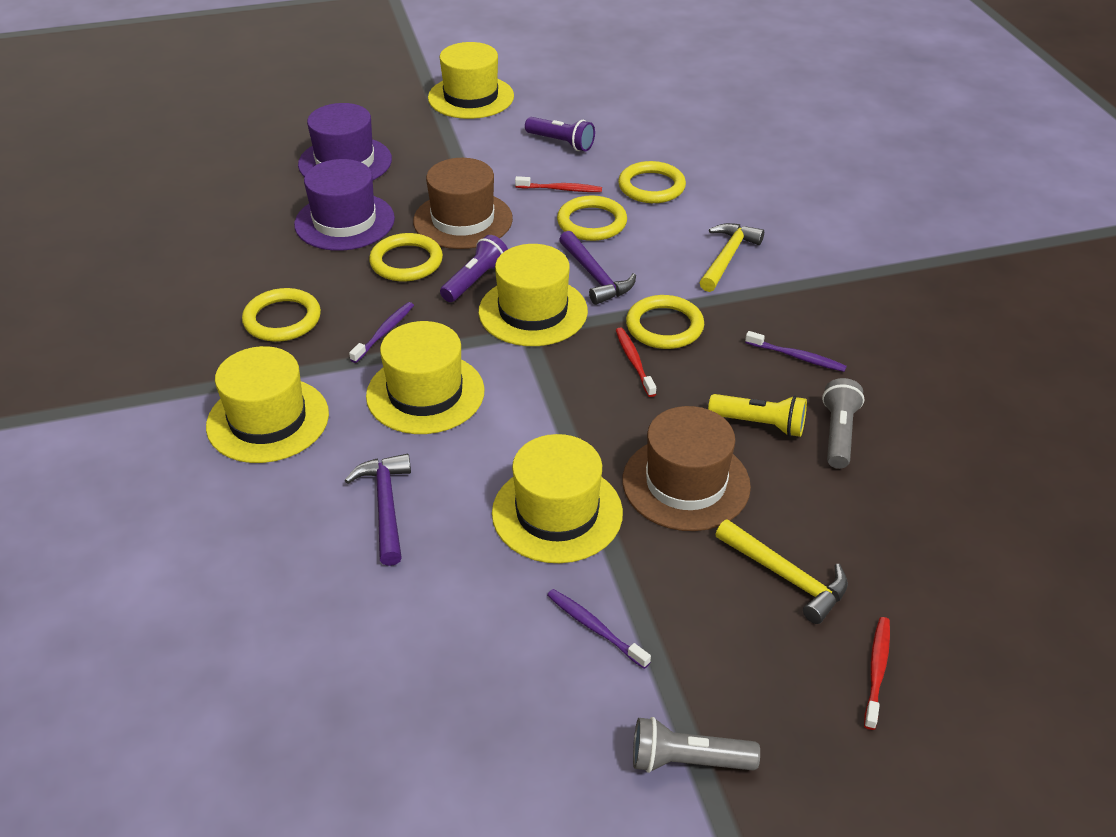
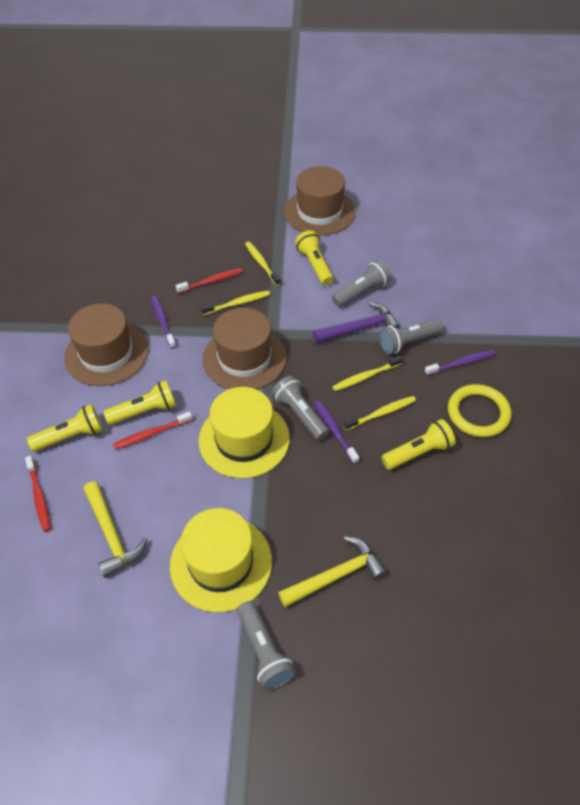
brown hat: 2 -> 3
grey flashlight: 2 -> 4
purple flashlight: 2 -> 0
purple hammer: 2 -> 1
purple hat: 2 -> 0
yellow flashlight: 1 -> 4
yellow hat: 5 -> 2
yellow ring: 5 -> 1
yellow toothbrush: 0 -> 4

